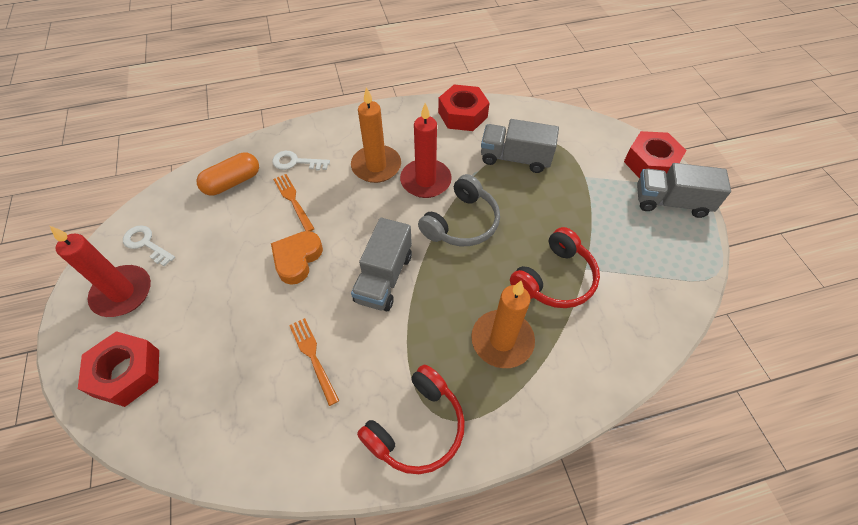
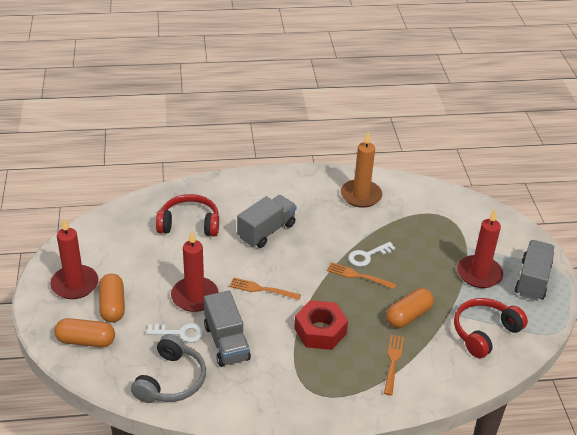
orange candle: 2 -> 1
orange capsule: 1 -> 3
orange fork: 2 -> 3
orange heart: 1 -> 0
red candle: 2 -> 3
red nut: 3 -> 1

